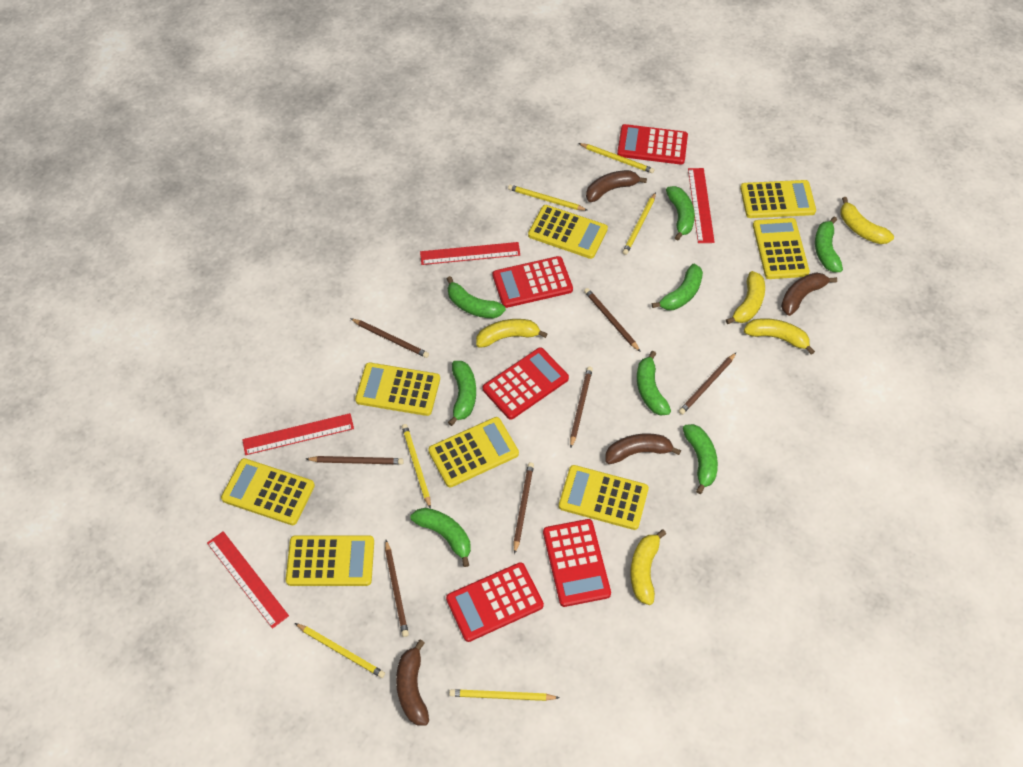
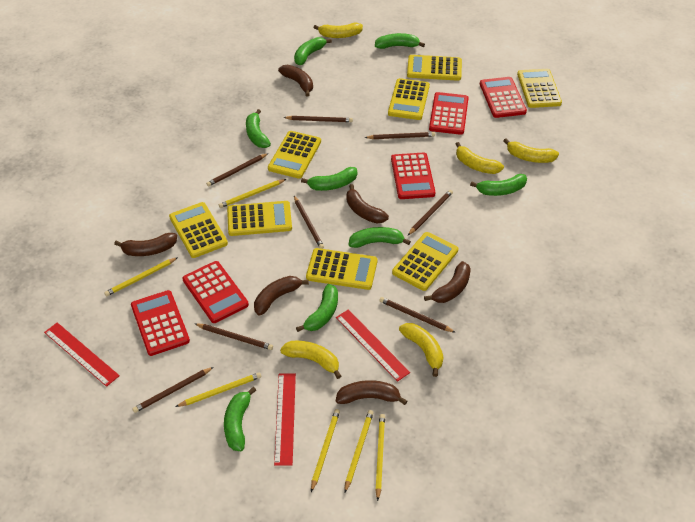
brown banana: 4 -> 6
brown pencil: 7 -> 8
red ruler: 4 -> 3

